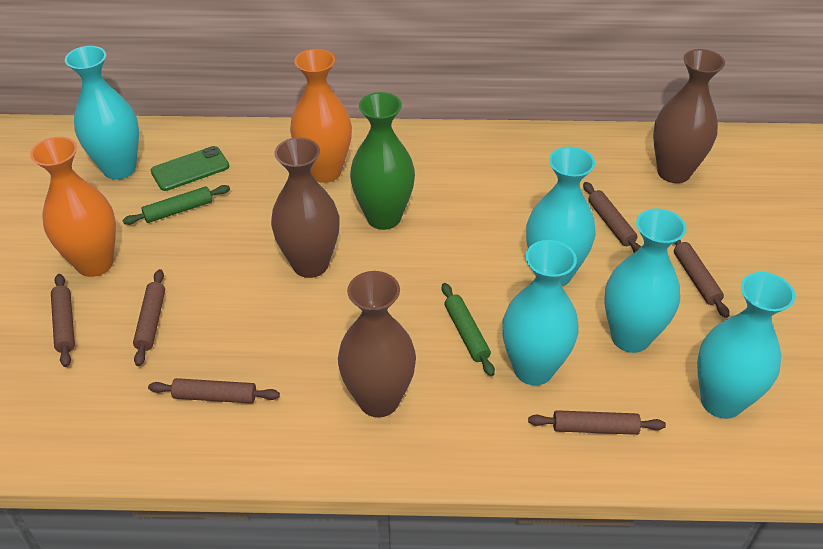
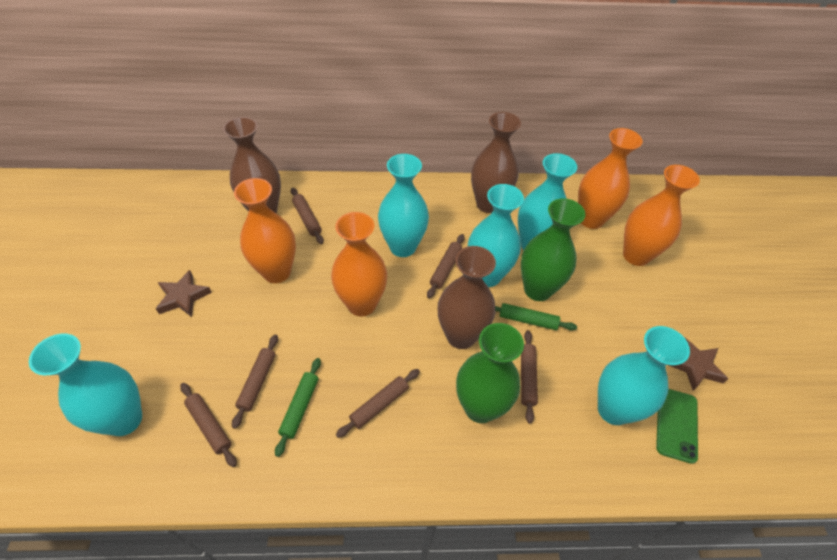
brown star: 0 -> 2
green vase: 1 -> 2
orange vase: 2 -> 4

